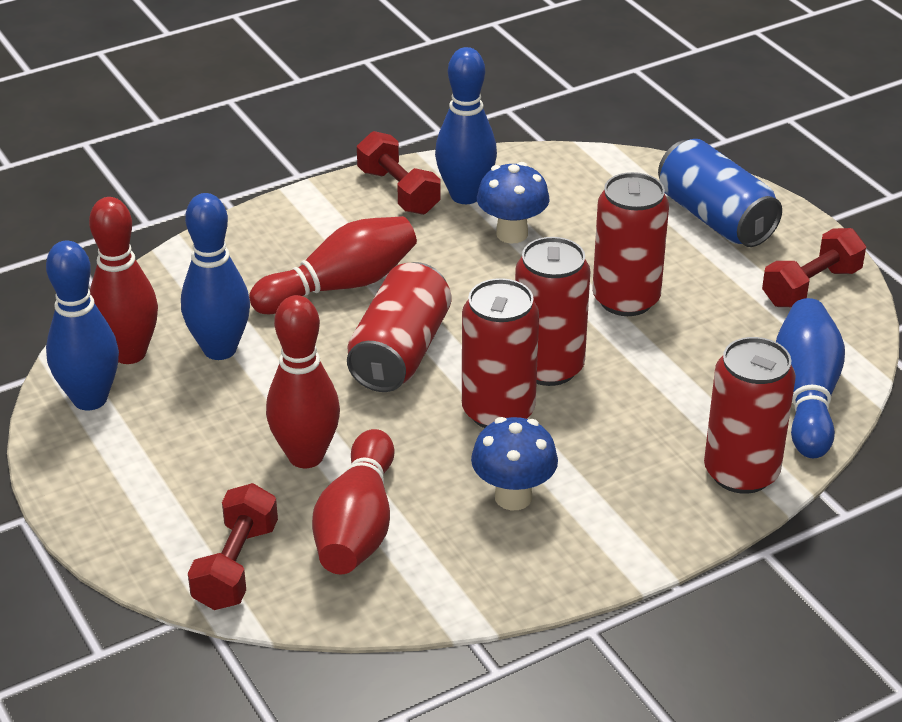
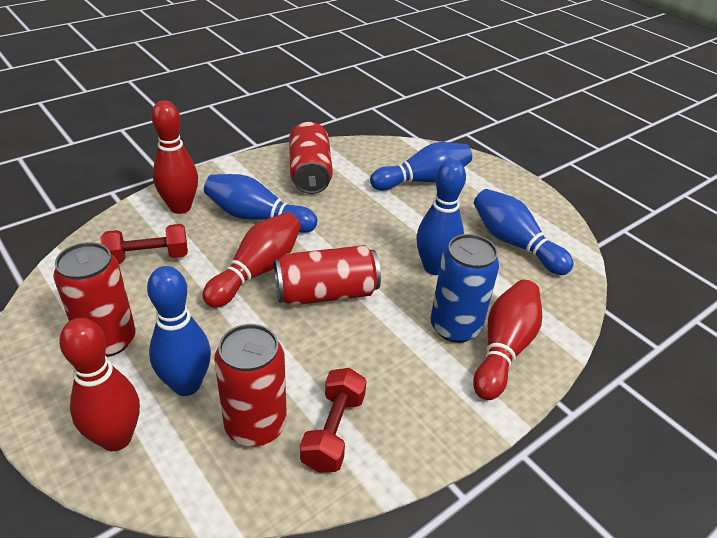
blue bowling pin: 4 -> 5
blue mushroom: 2 -> 0
red can: 5 -> 4
red dumbbell: 3 -> 2

